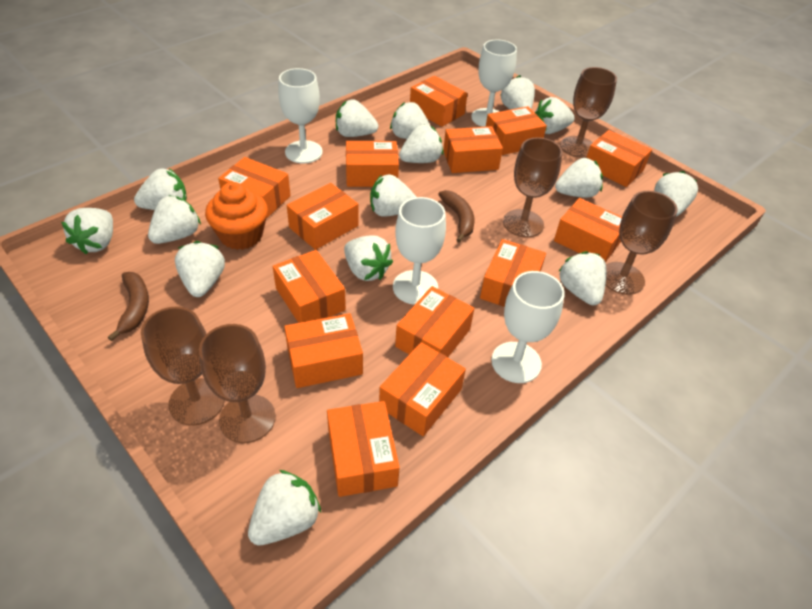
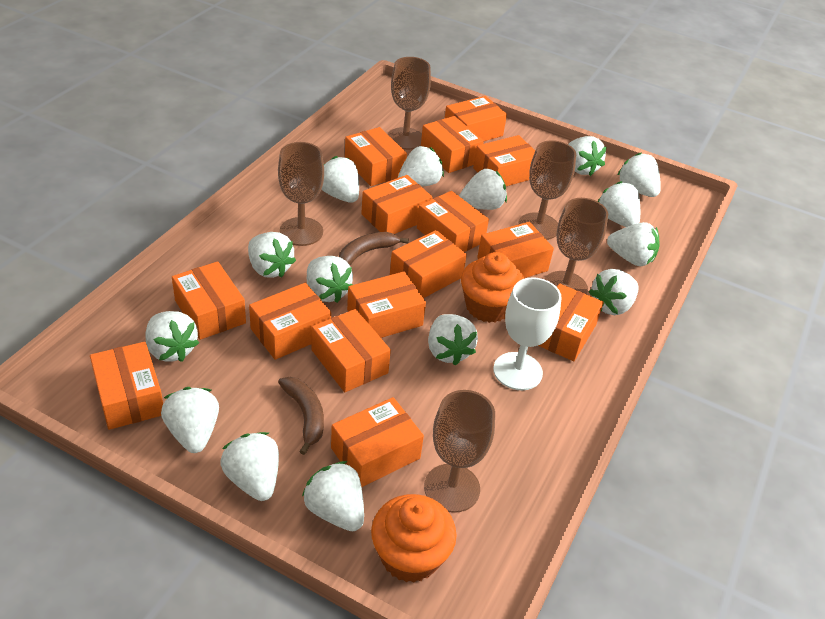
orange box: 14 -> 15
orange cupcake: 1 -> 2
white goblet: 4 -> 1

